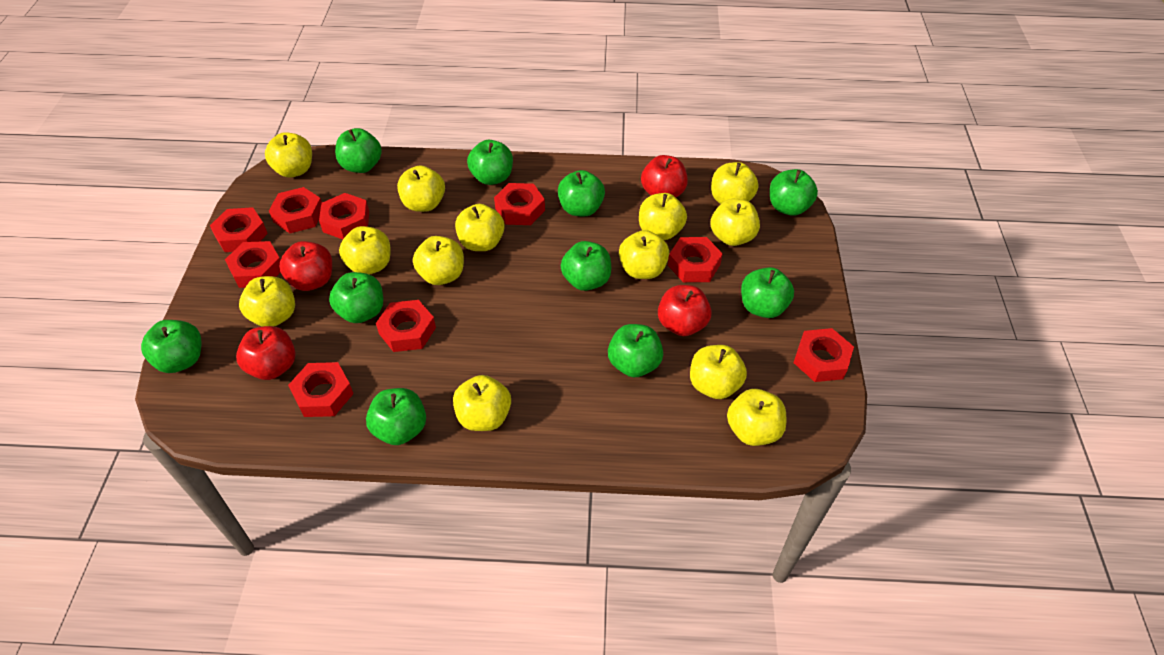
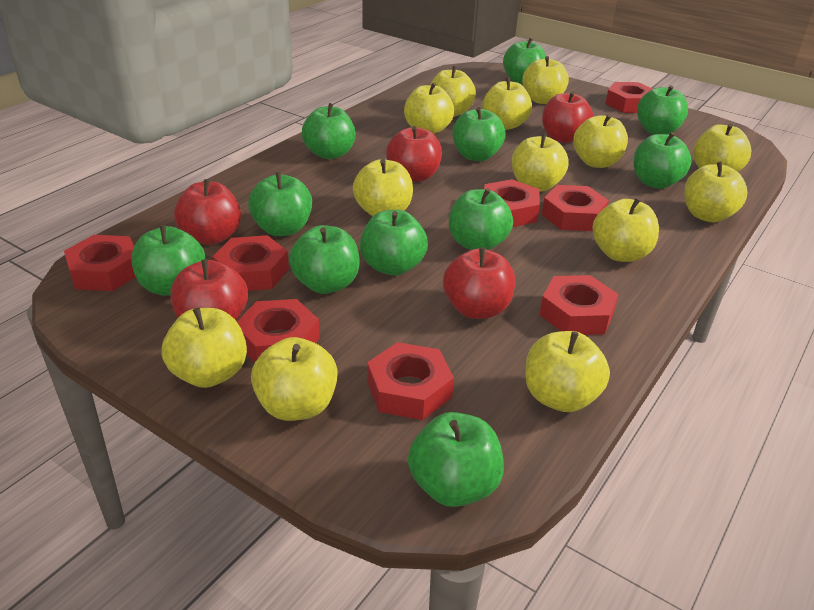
green apple: 10 -> 11
red apple: 4 -> 5
red nut: 9 -> 8

